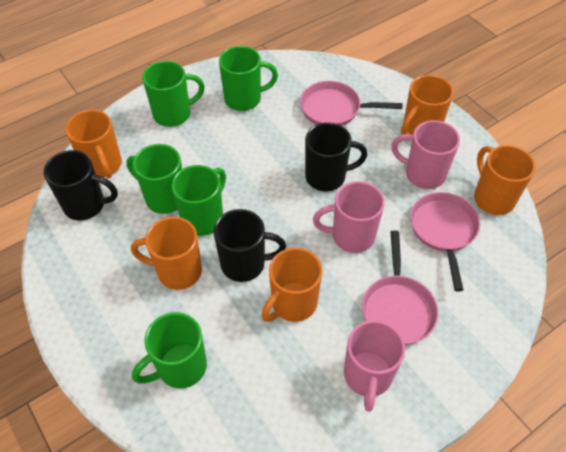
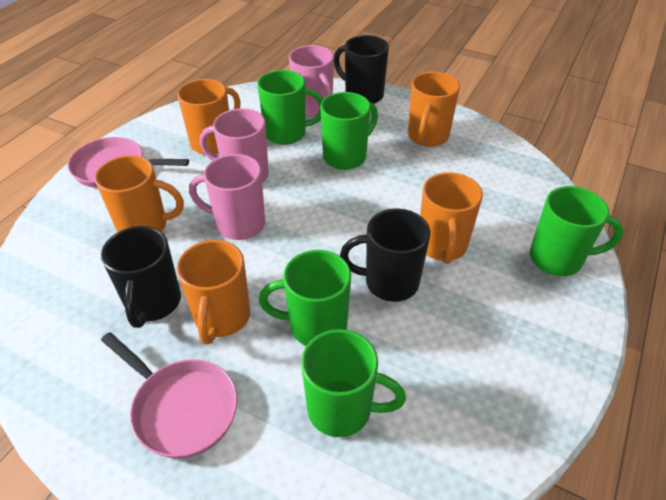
pink pan: 3 -> 2

